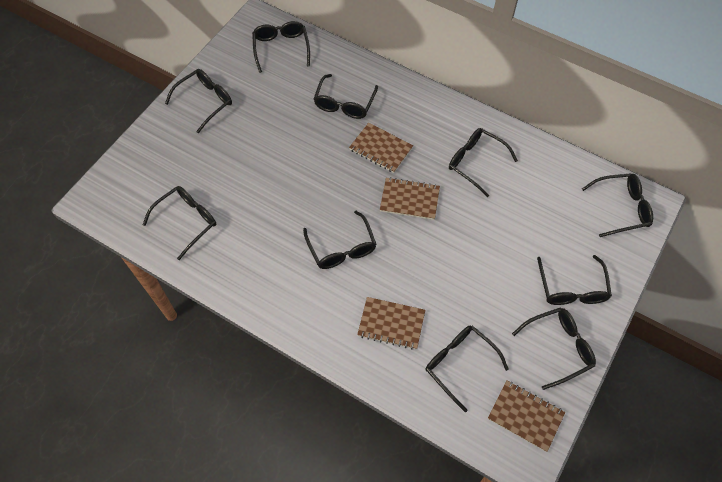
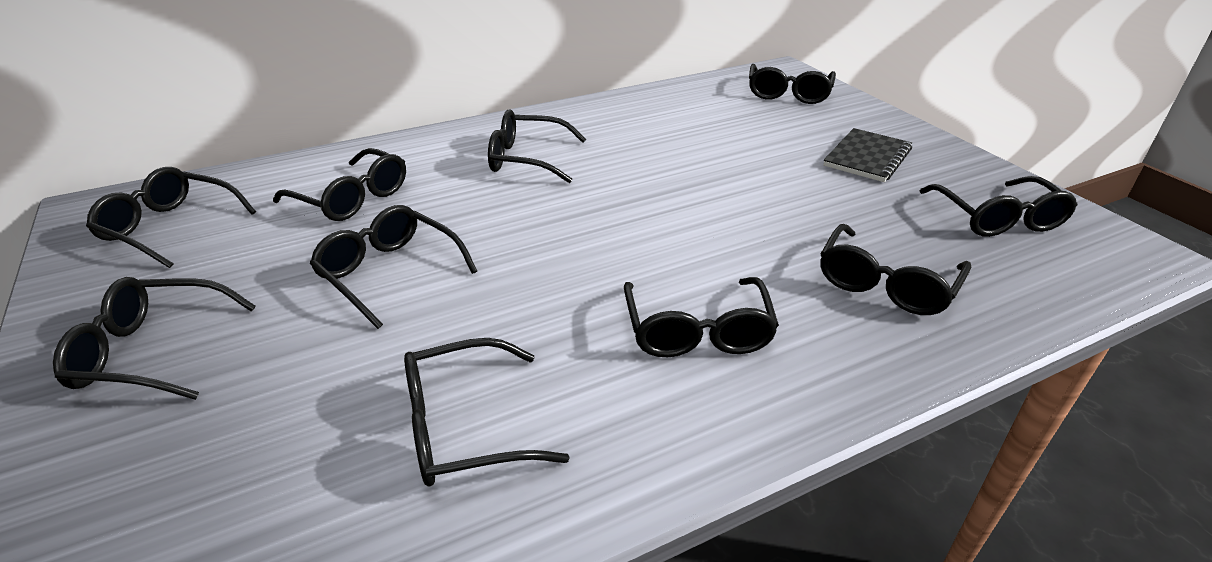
black notebook: 0 -> 1
brown notebook: 4 -> 0

